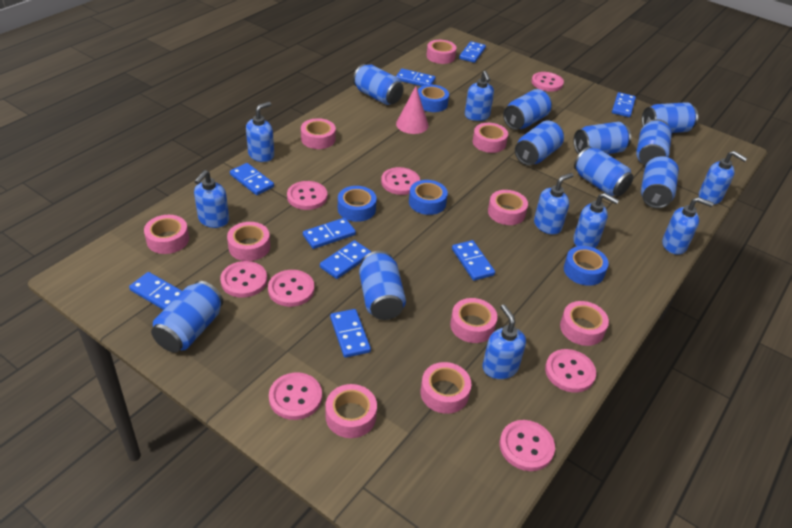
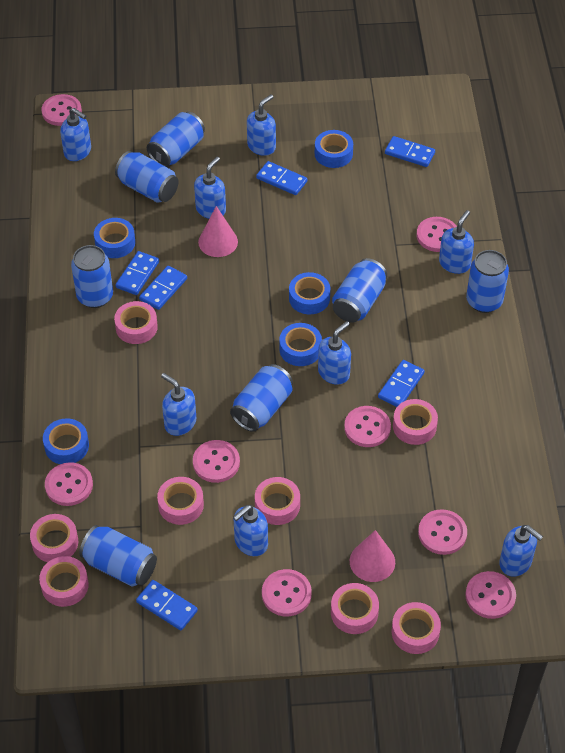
blue can: 10 -> 7
blue domino: 9 -> 6
blue tape: 4 -> 5
pink cone: 1 -> 2
pink tape: 10 -> 8

